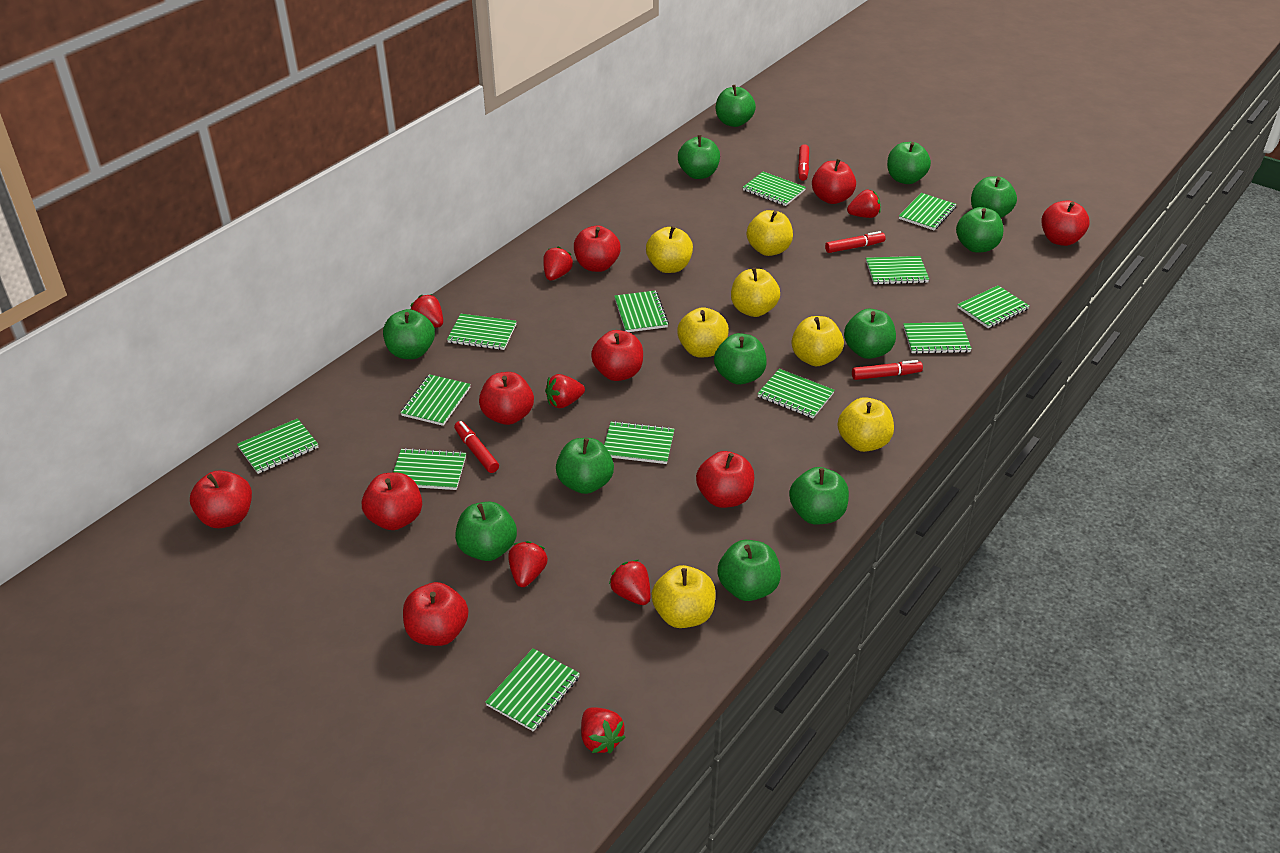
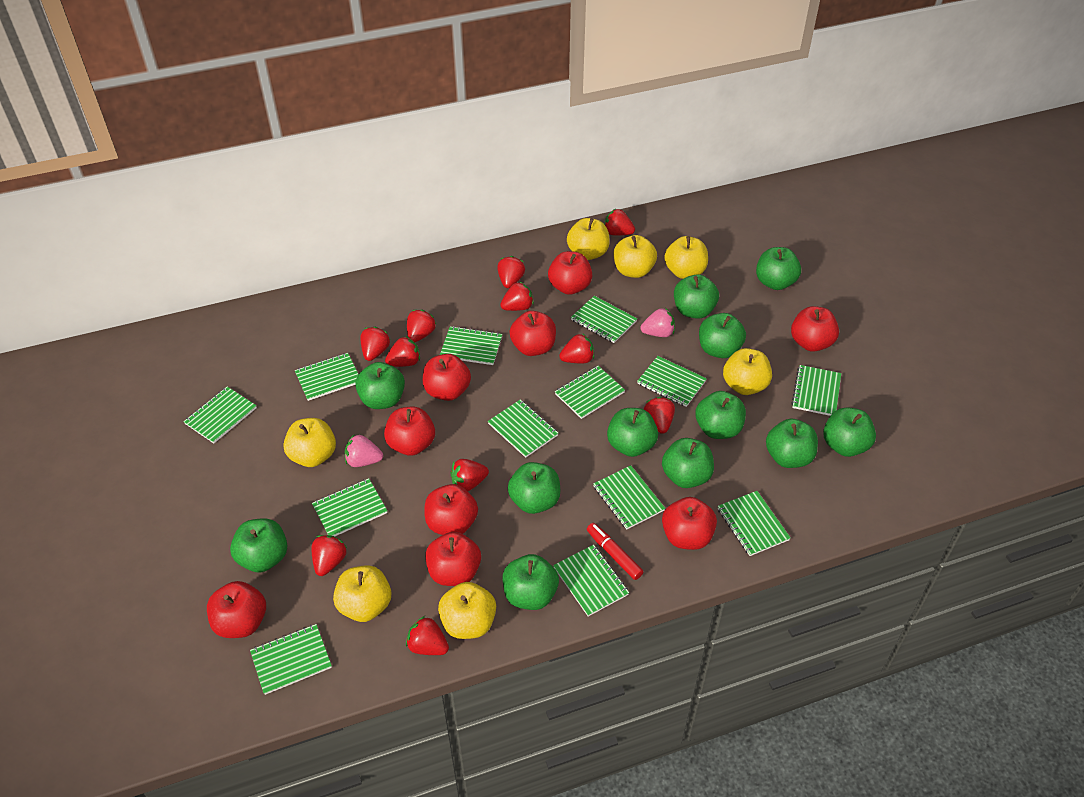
pink strawberry: 0 -> 2
red marker: 4 -> 1
red strawberry: 7 -> 11

